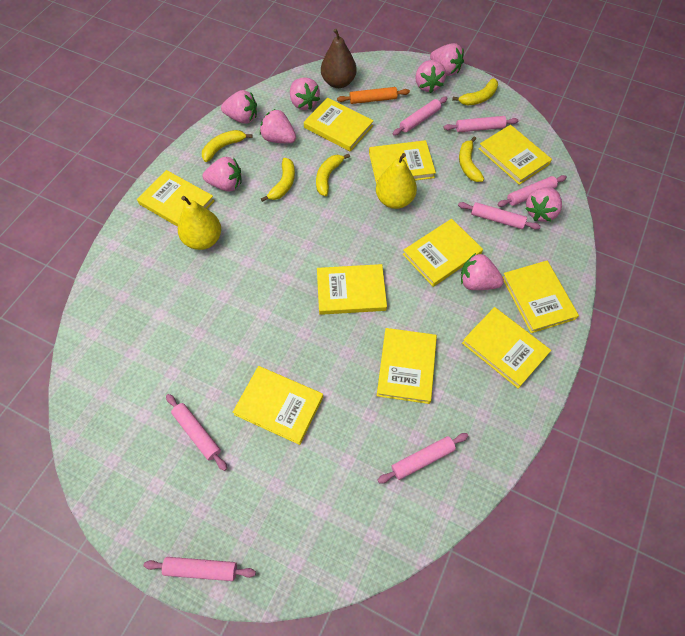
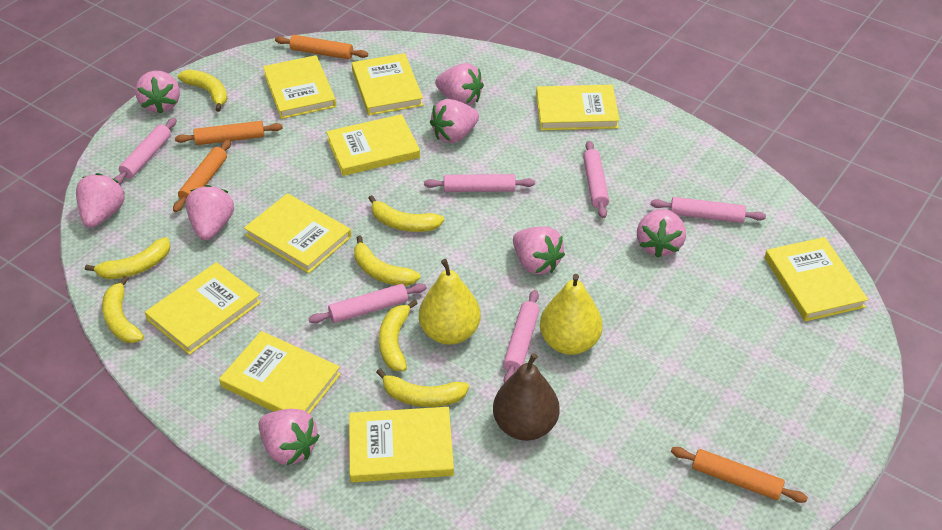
orange rolling pin: 1 -> 4
pink rolling pin: 7 -> 6
yellow banana: 5 -> 7
yellow book: 10 -> 9

